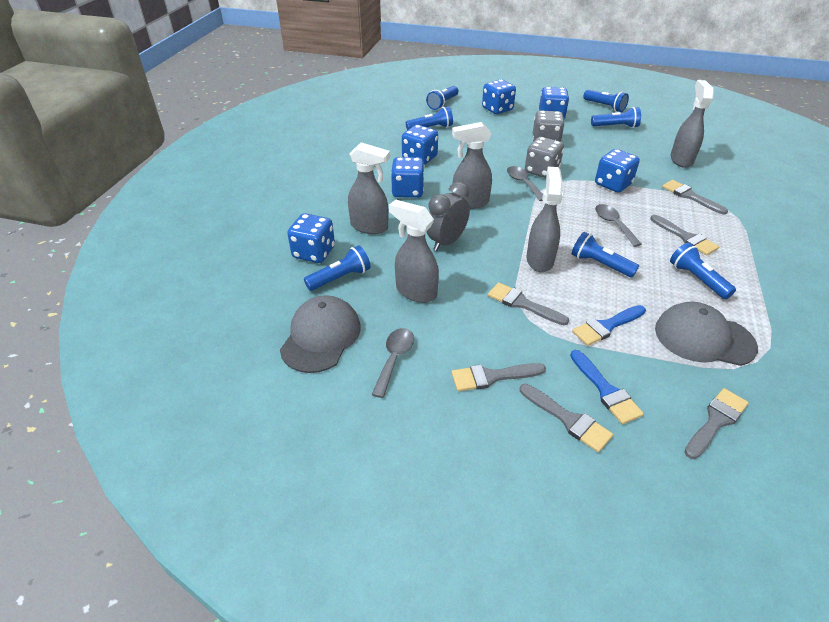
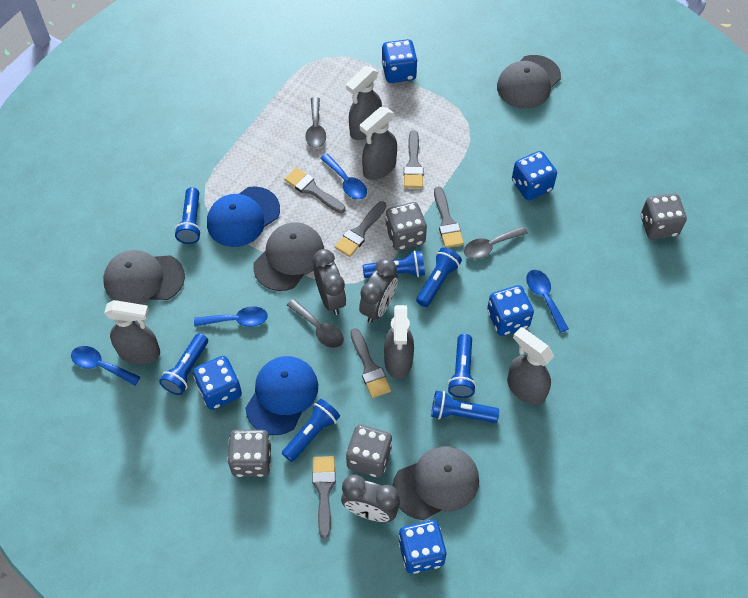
blue brush: 2 -> 0
blue cap: 0 -> 2
blue dice: 6 -> 5
blue spoon: 0 -> 4
grey cap: 2 -> 4
grey clock: 1 -> 3
grey dice: 2 -> 4

